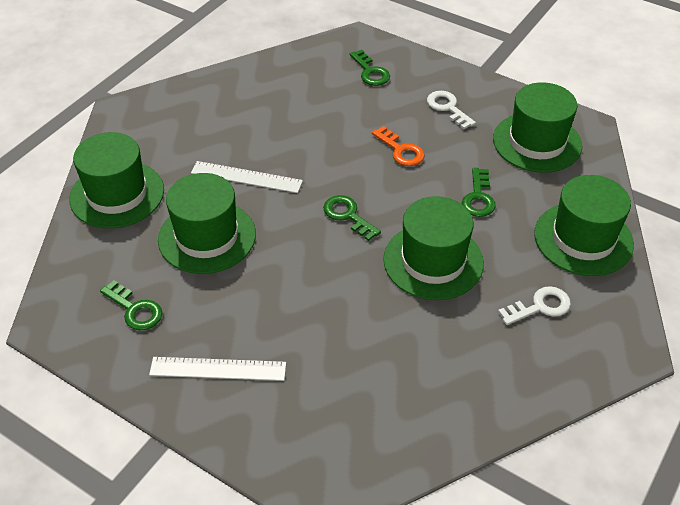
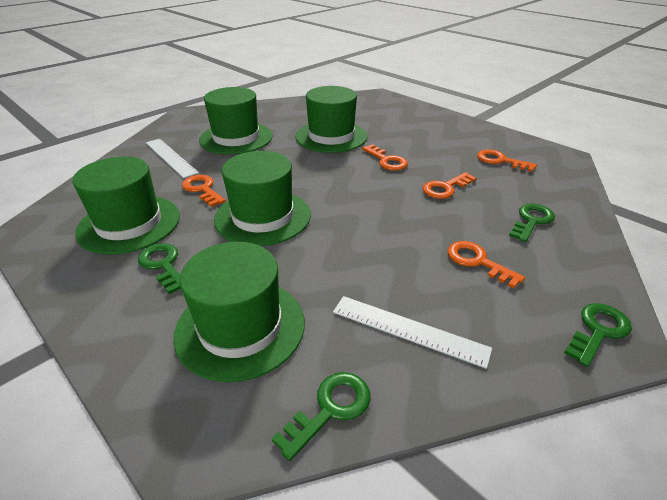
orange key: 1 -> 5
white key: 2 -> 0

